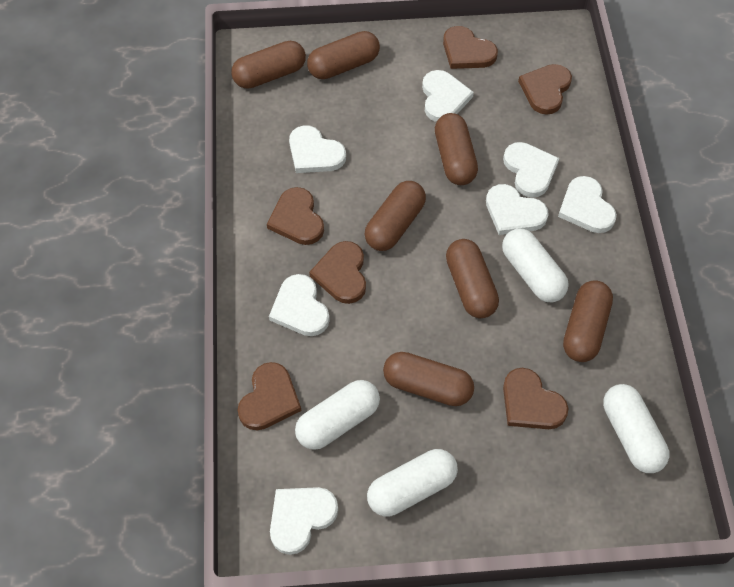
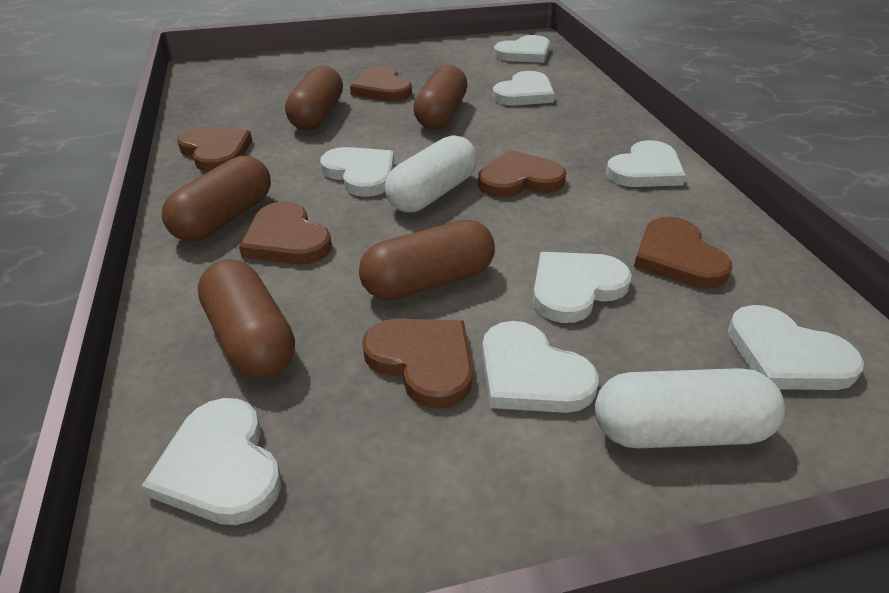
brown capsule: 7 -> 5
white capsule: 4 -> 2
white heart: 7 -> 8

